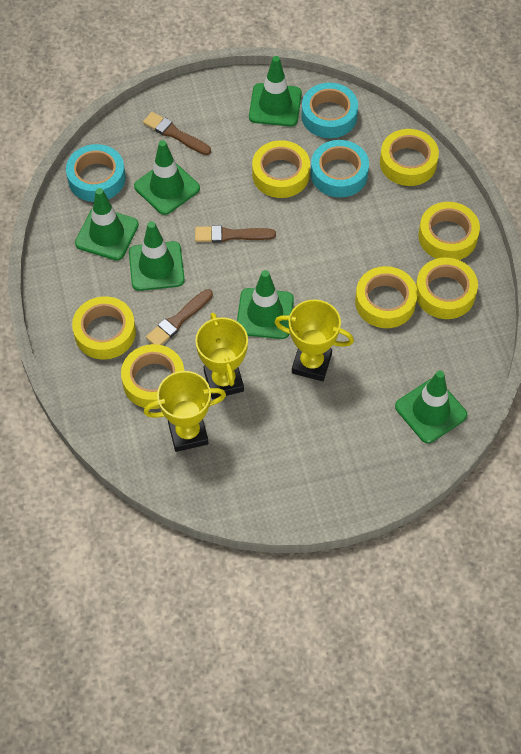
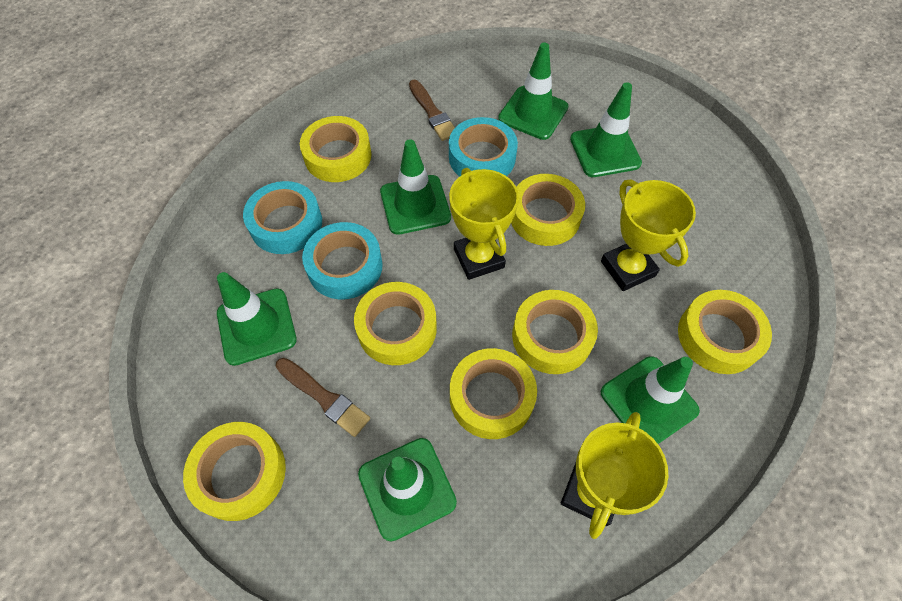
brown brush: 3 -> 2

